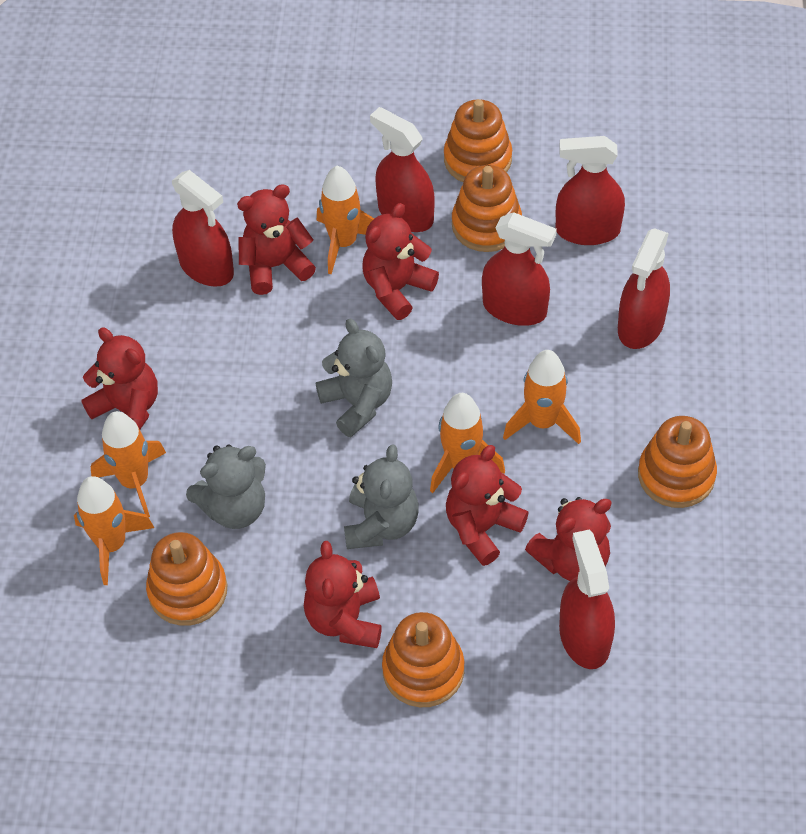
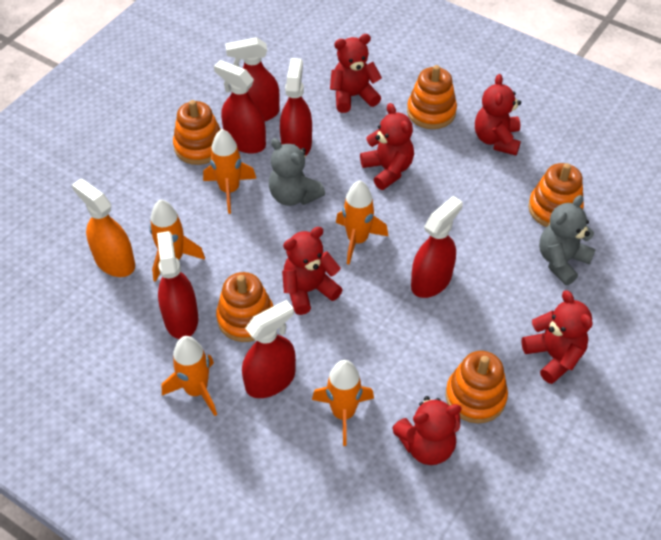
grey teddy bear: 3 -> 2
orange spray bottle: 0 -> 1

